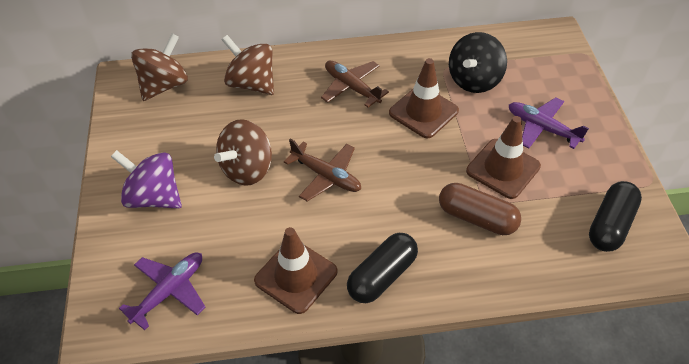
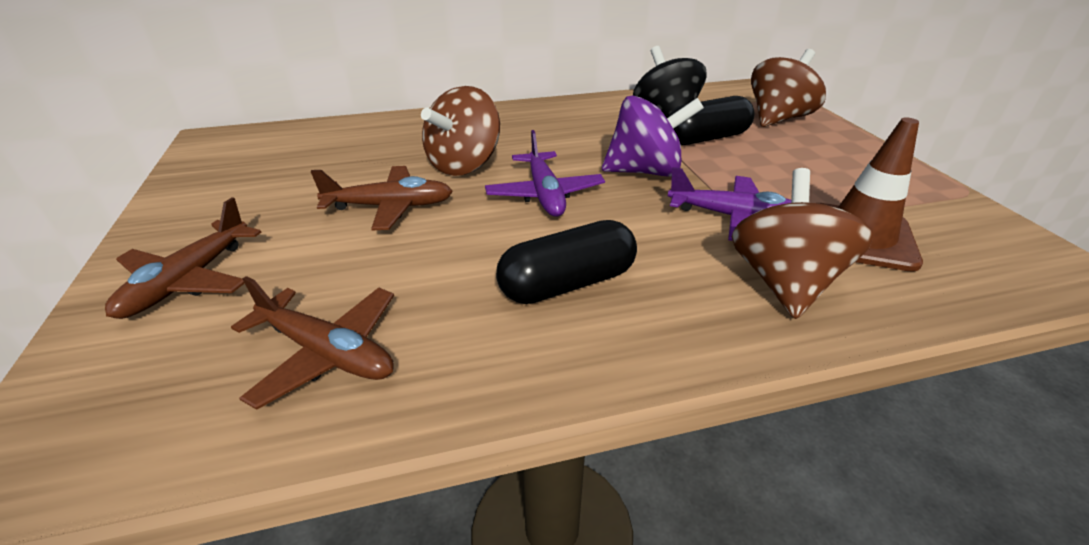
brown capsule: 1 -> 0
brown plane: 2 -> 3
brown traffic cone: 3 -> 1

